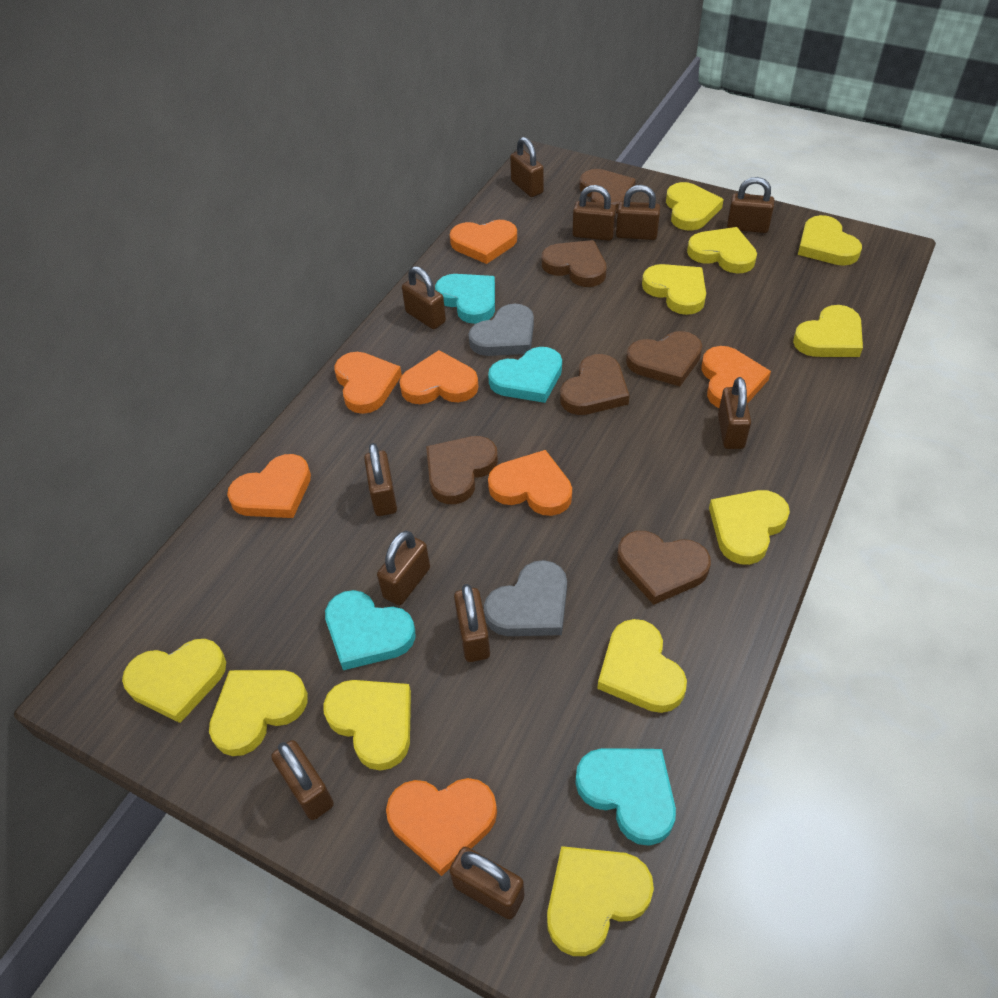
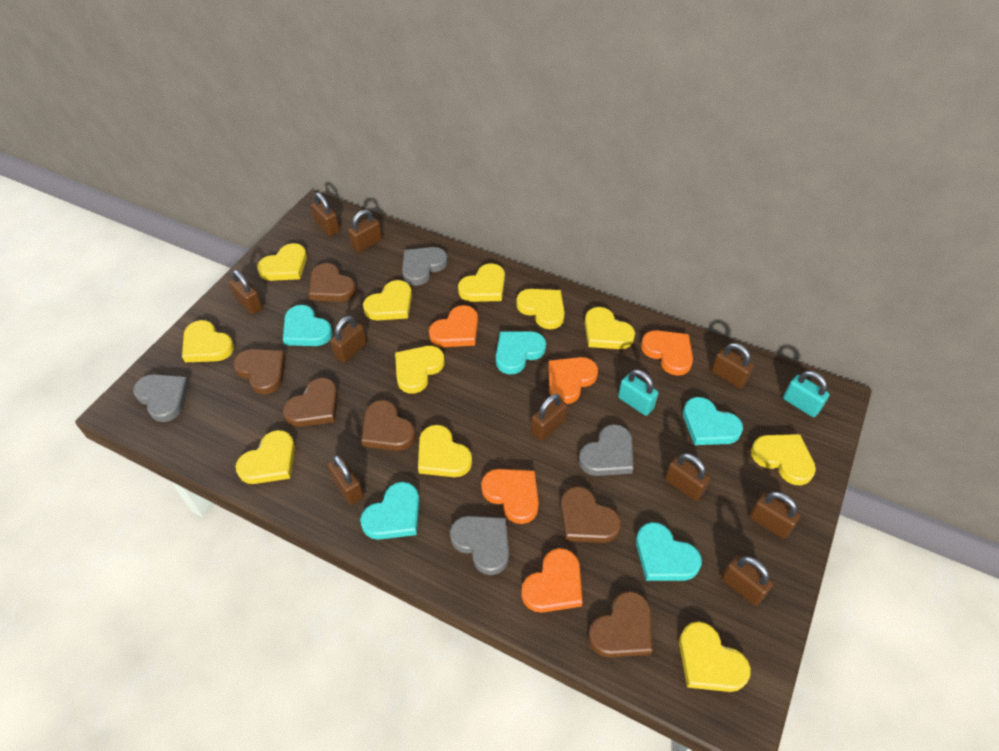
brown padlock: 11 -> 10
grey heart: 2 -> 4
orange heart: 7 -> 5
turquoise heart: 4 -> 5
turquoise padlock: 0 -> 2

